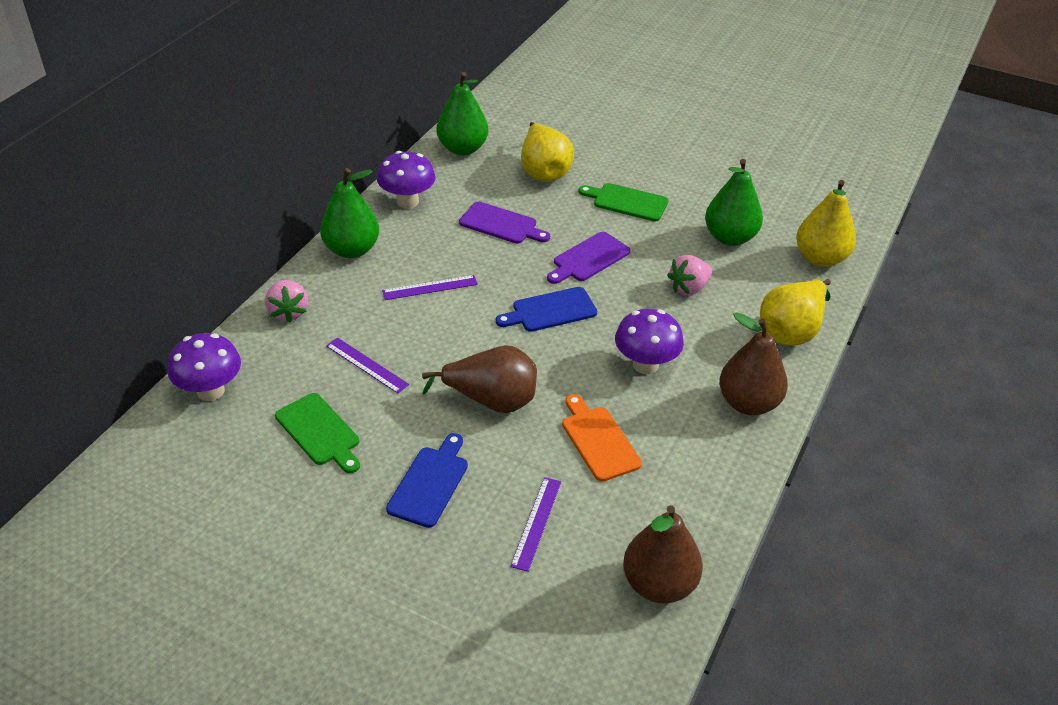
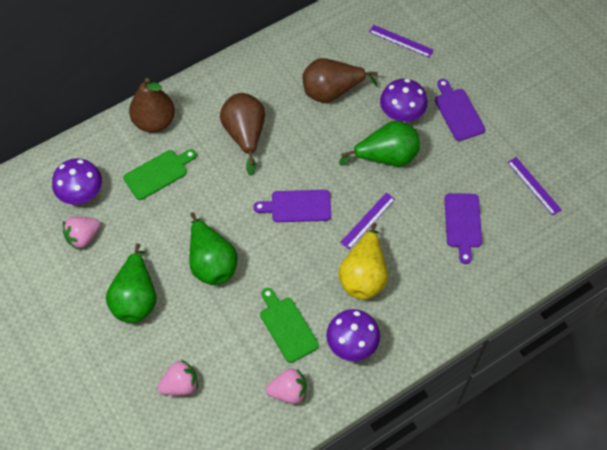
blue cutting board: 2 -> 0
orange cutting board: 1 -> 0
pink strawberry: 2 -> 3
purple cutting board: 2 -> 3
yellow pear: 3 -> 1

